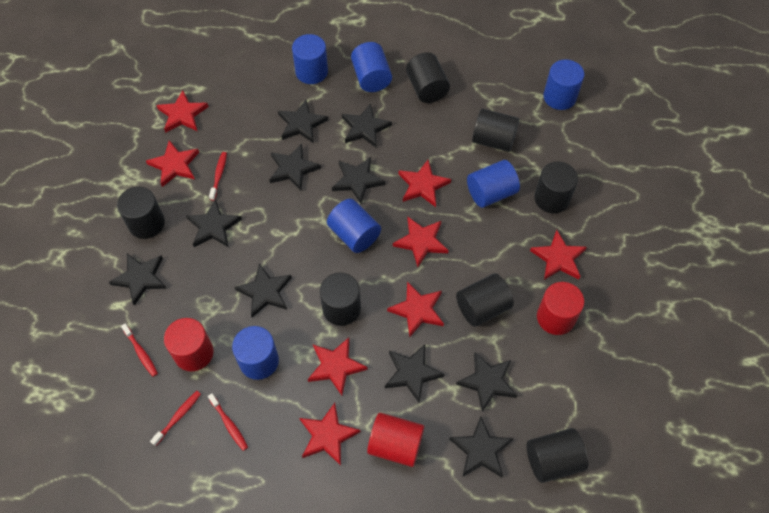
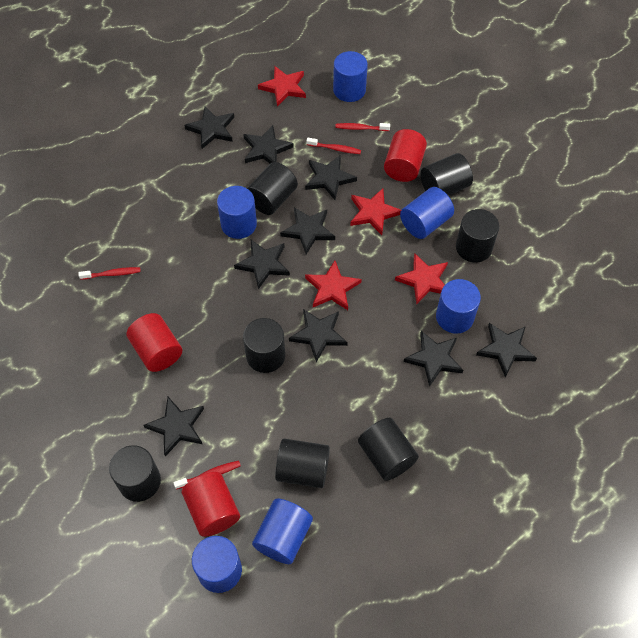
black star: 10 -> 9
red star: 8 -> 4

